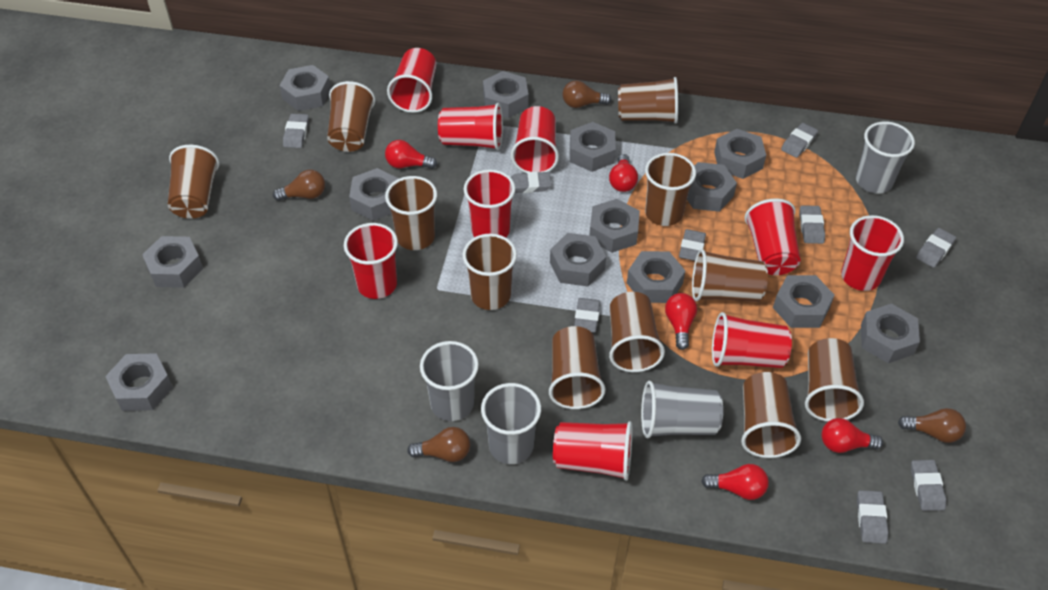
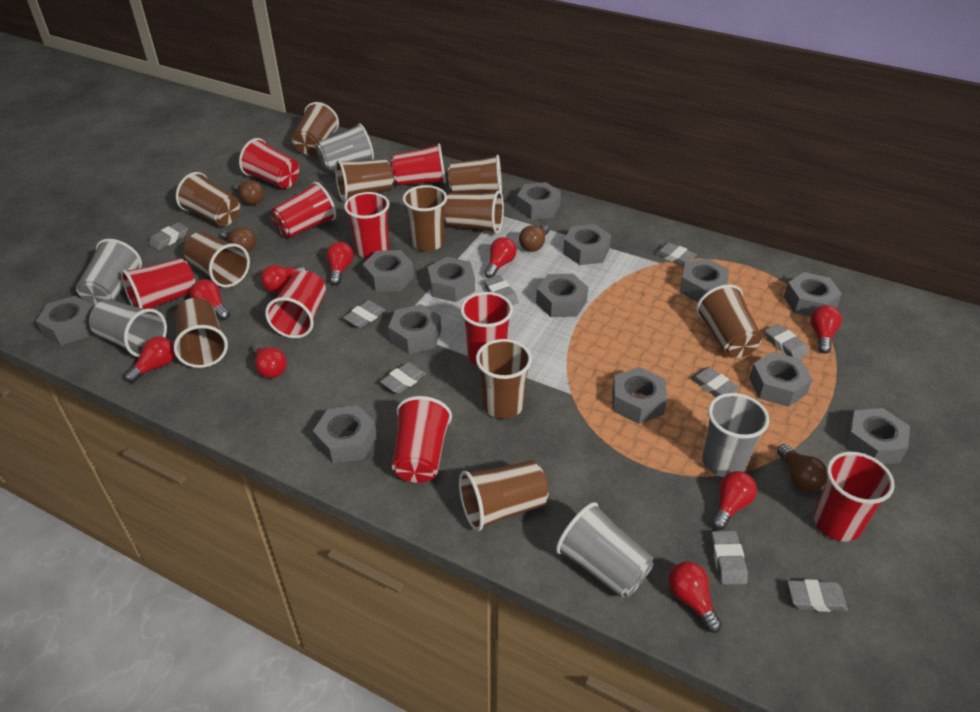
grey cup: 4 -> 5
red light bulb: 5 -> 9

